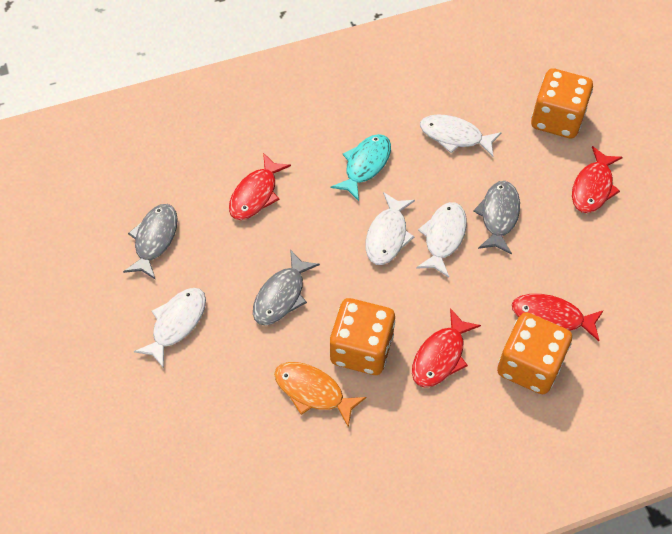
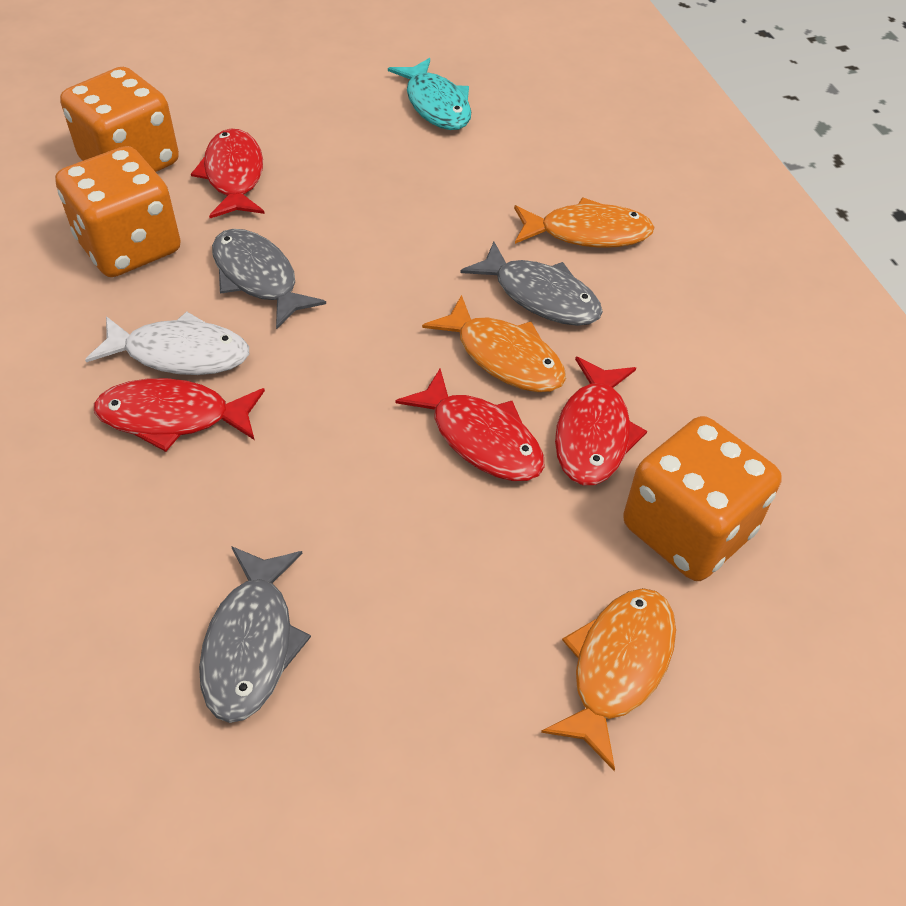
orange fish: 1 -> 3
white fish: 4 -> 1

